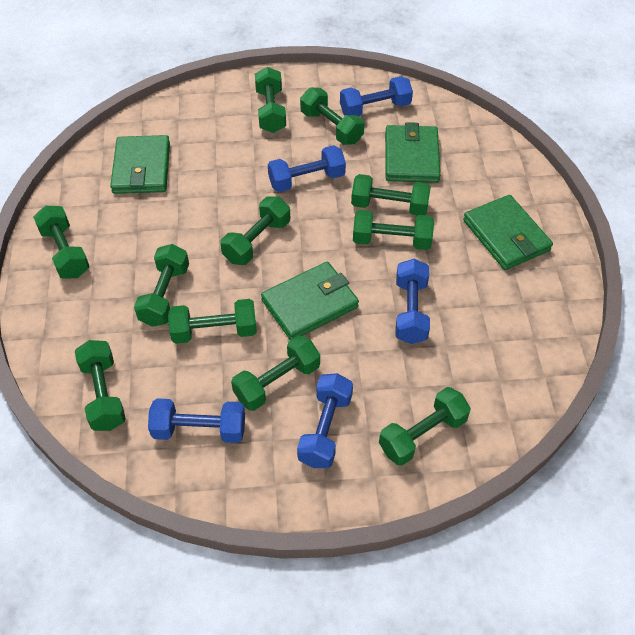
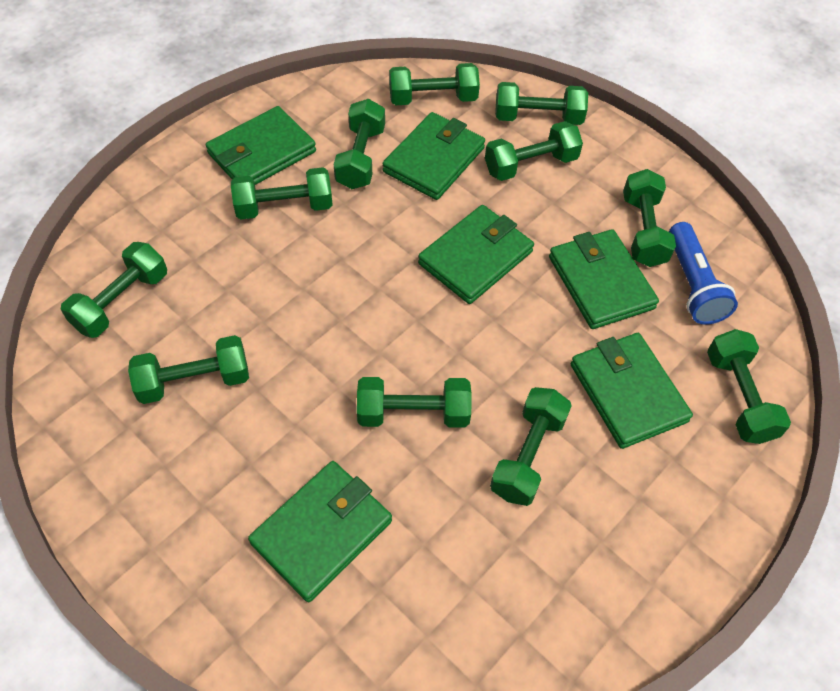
blue dumbbell: 5 -> 0
blue flashlight: 0 -> 1
green wallet: 4 -> 6

